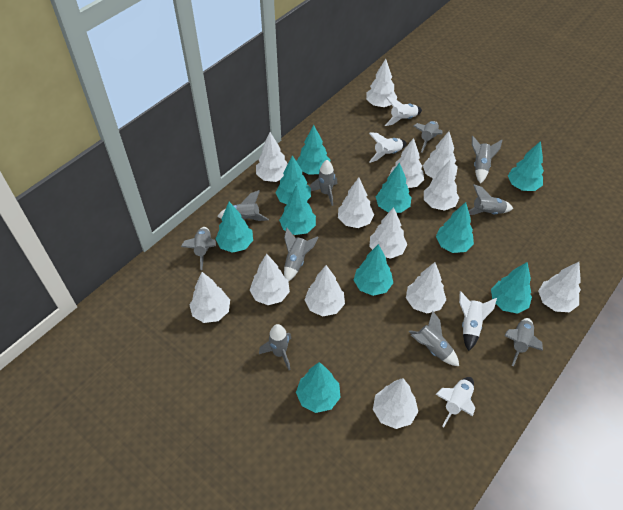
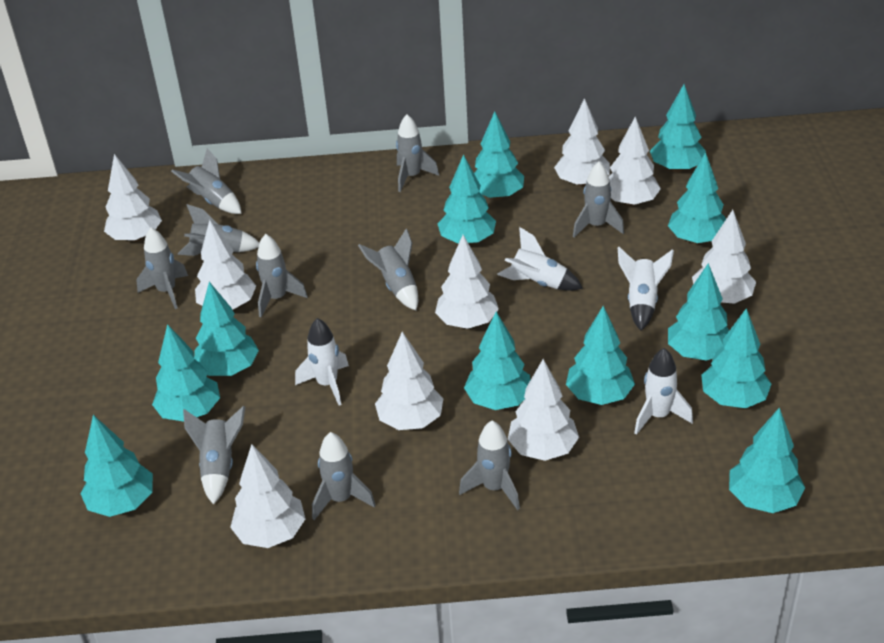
turquoise tree: 10 -> 12
white tree: 13 -> 9

